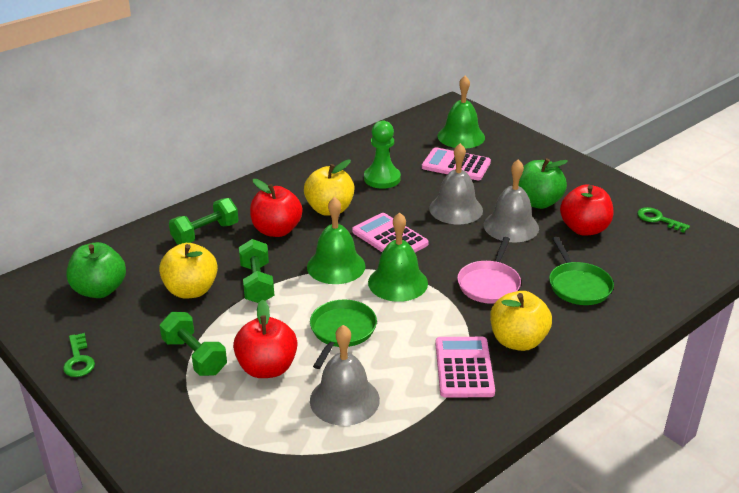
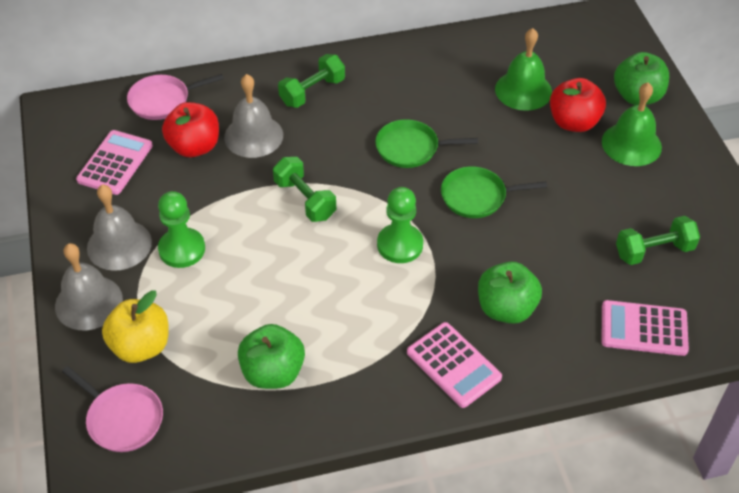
green apple: 2 -> 3
green bell: 3 -> 2
green key: 2 -> 0
green pawn: 1 -> 2
pink pan: 1 -> 2
red apple: 3 -> 2
yellow apple: 3 -> 1

